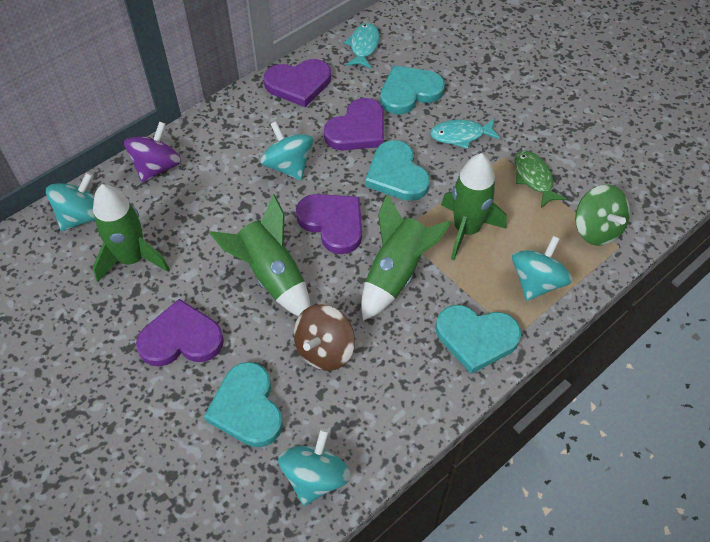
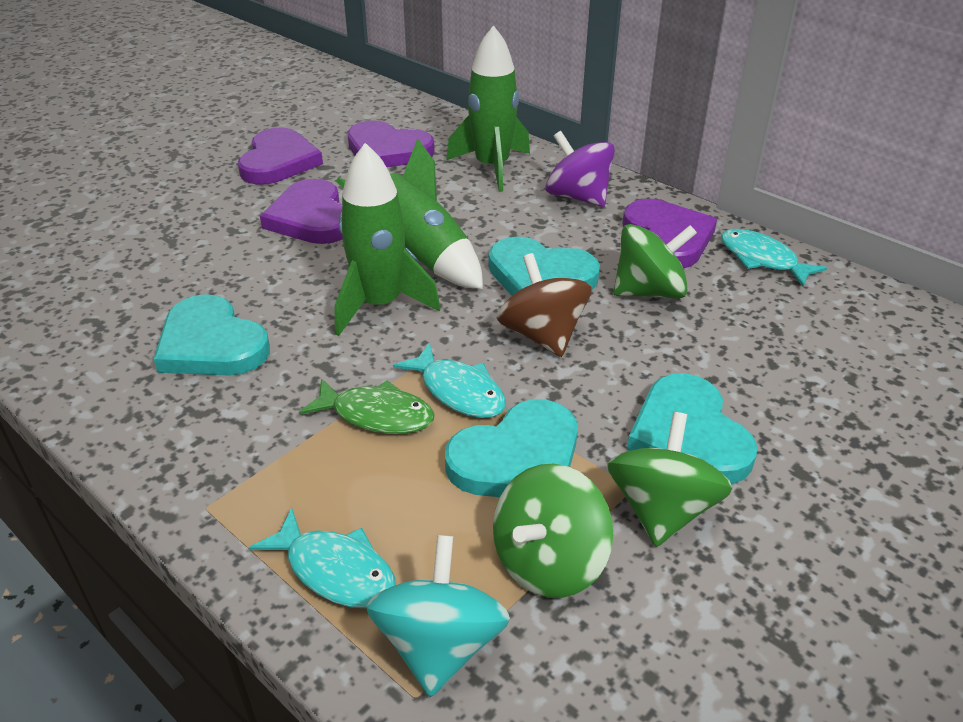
green rocket: 4 -> 3
green spinning top: 1 -> 3
turquoise fish: 2 -> 3
turquoise spinning top: 4 -> 1

